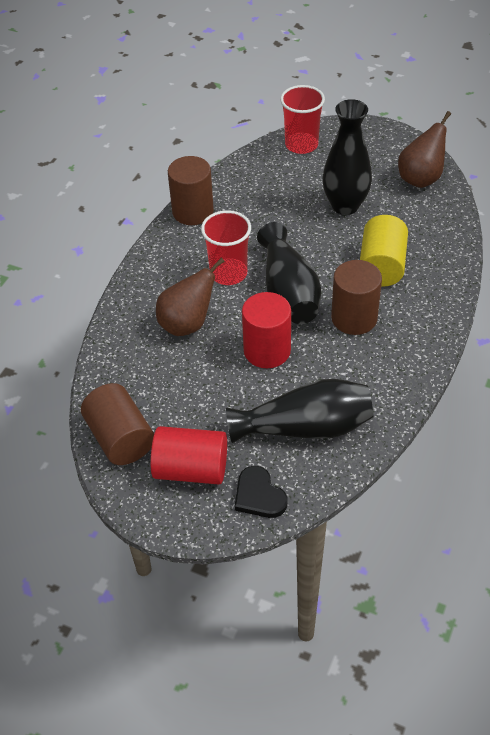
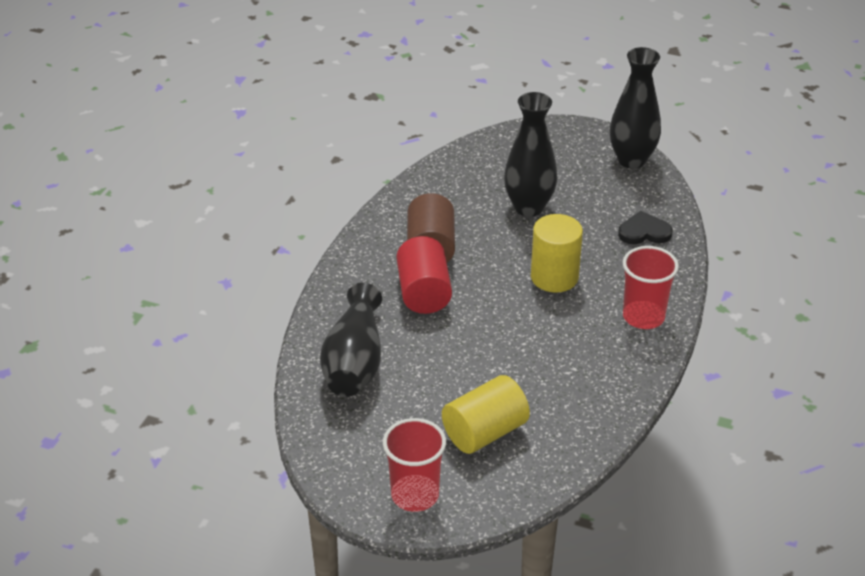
brown cylinder: 3 -> 1
brown pear: 2 -> 0
red cylinder: 2 -> 1
yellow cylinder: 1 -> 2

